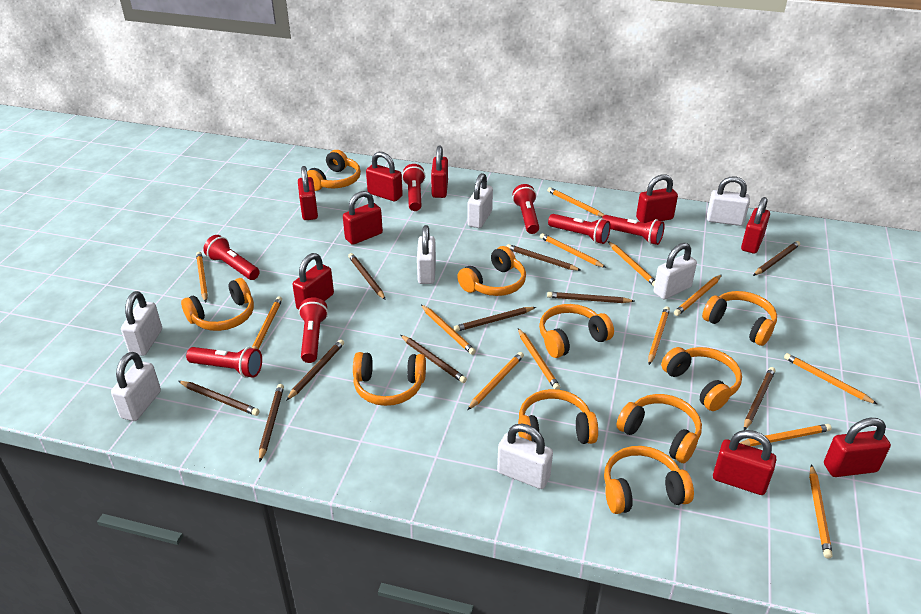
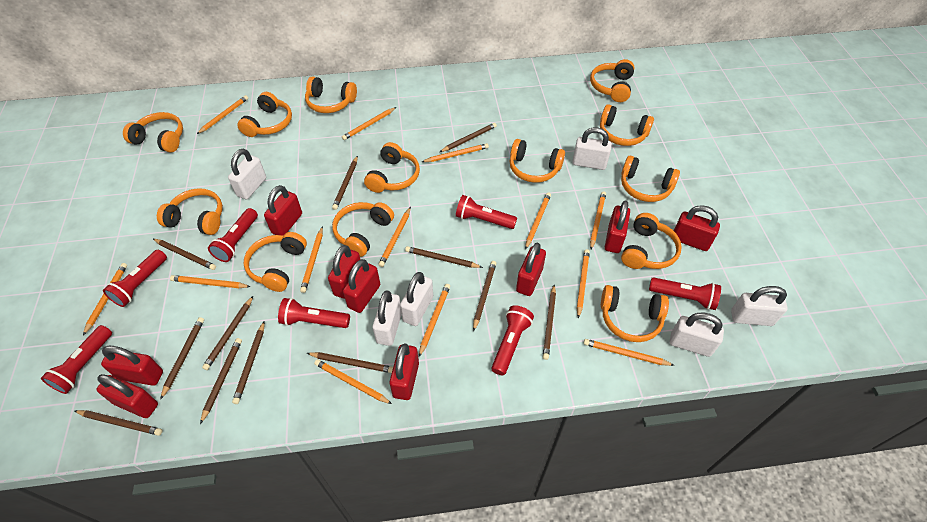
brown pencil: 10 -> 12
orange headphones: 10 -> 13
white padlock: 7 -> 6

